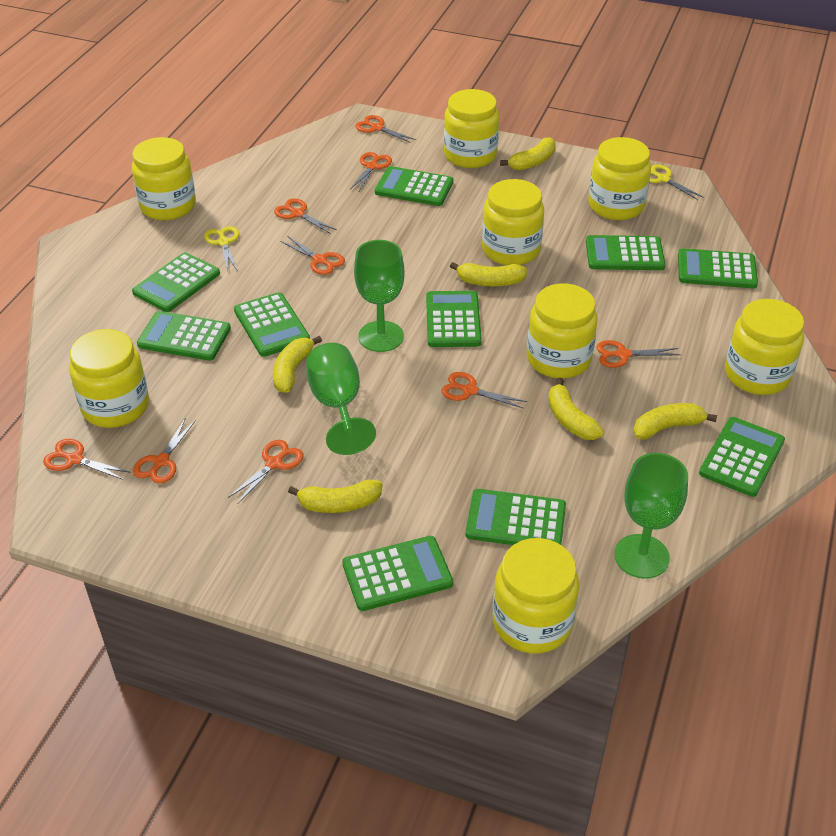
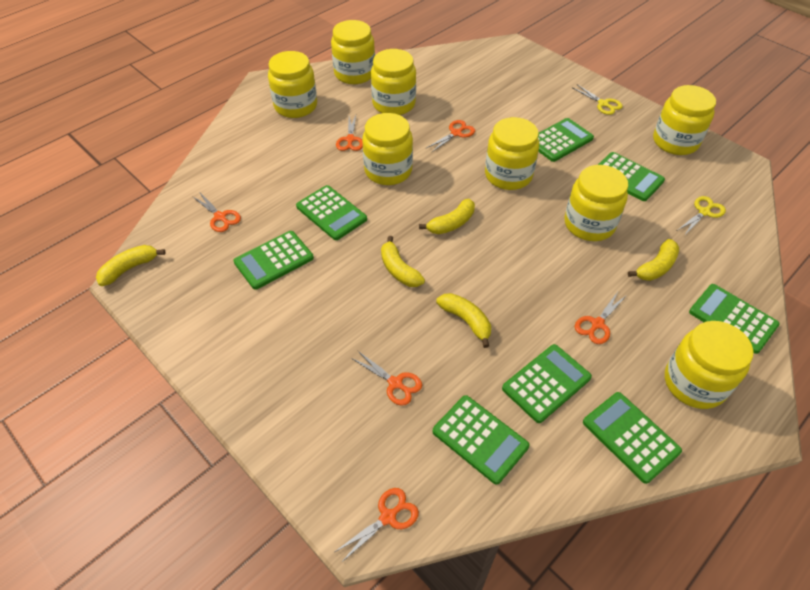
green calculator: 10 -> 8
green goblet: 3 -> 0
orange scissors: 9 -> 6
yellow banana: 6 -> 5

